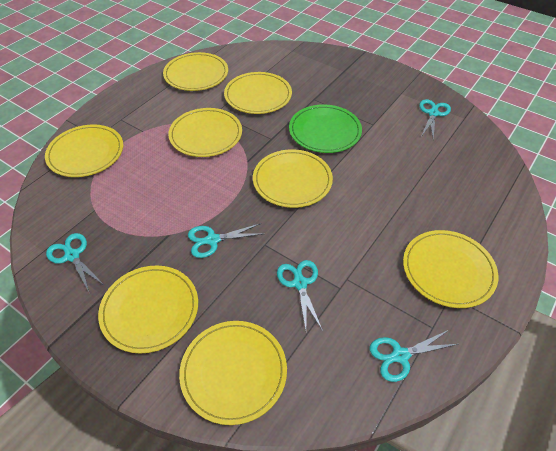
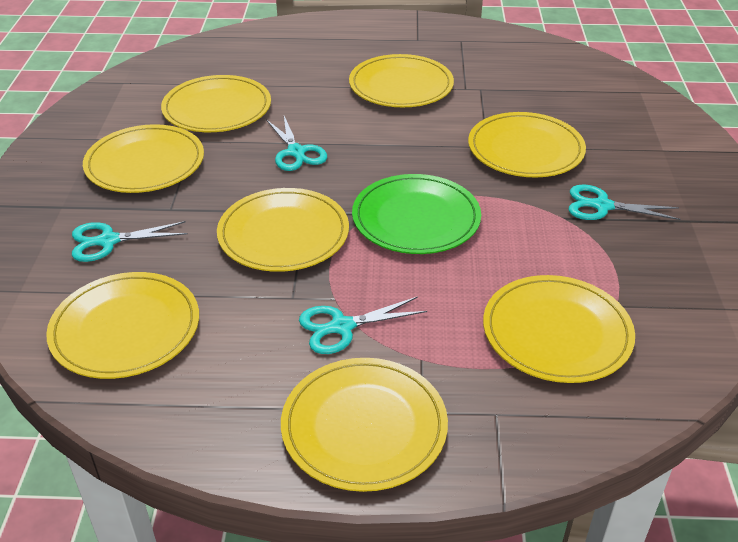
turquoise scissors: 5 -> 4

